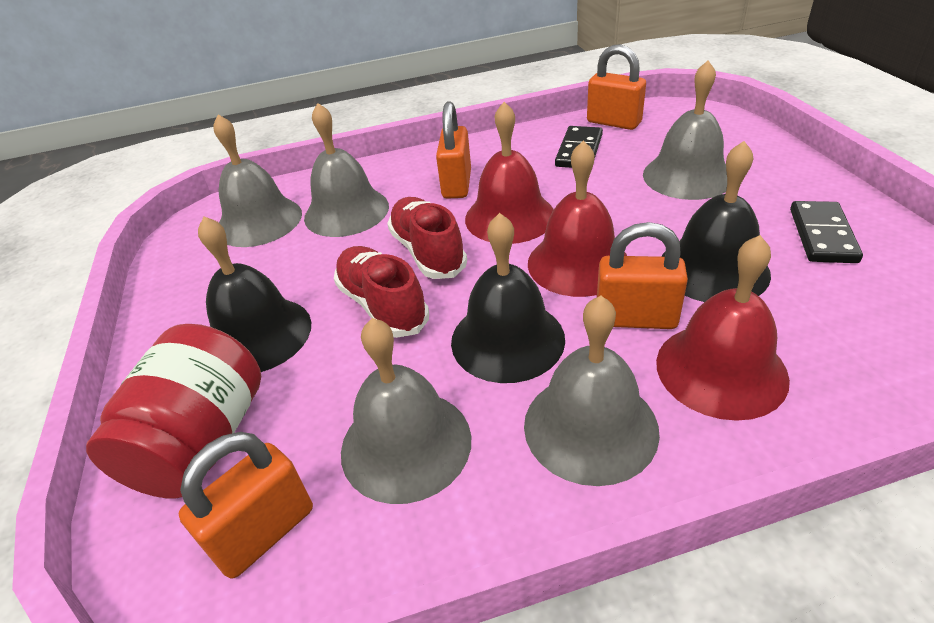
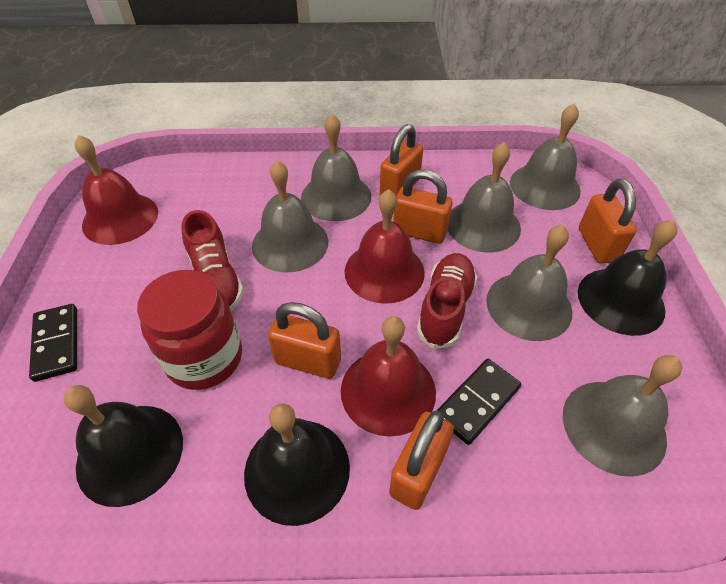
grey bell: 5 -> 6
orange padlock: 4 -> 5

